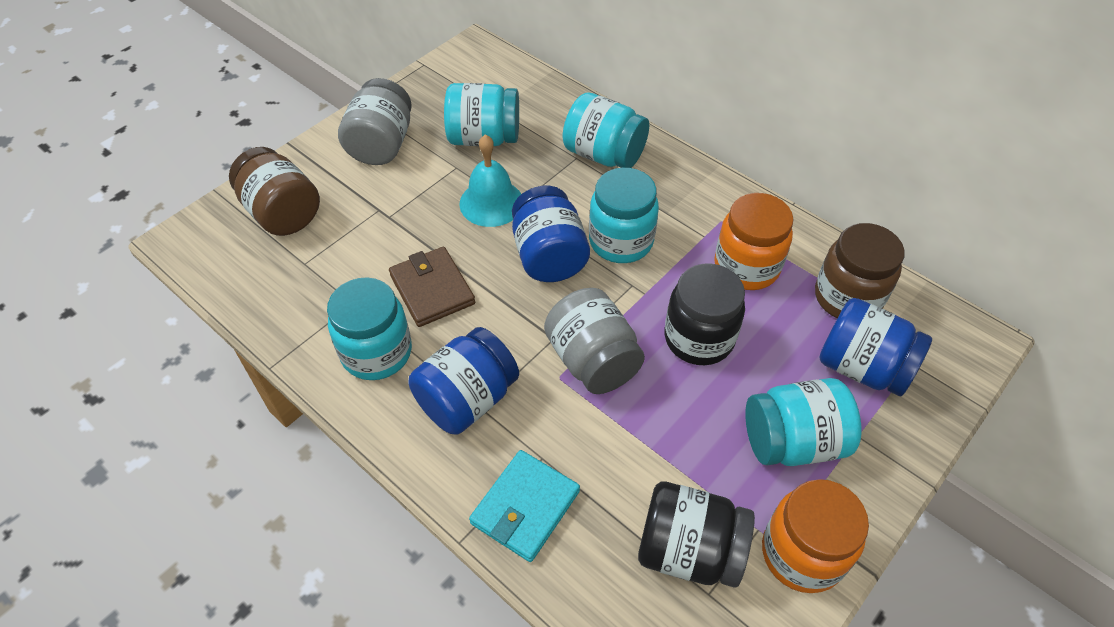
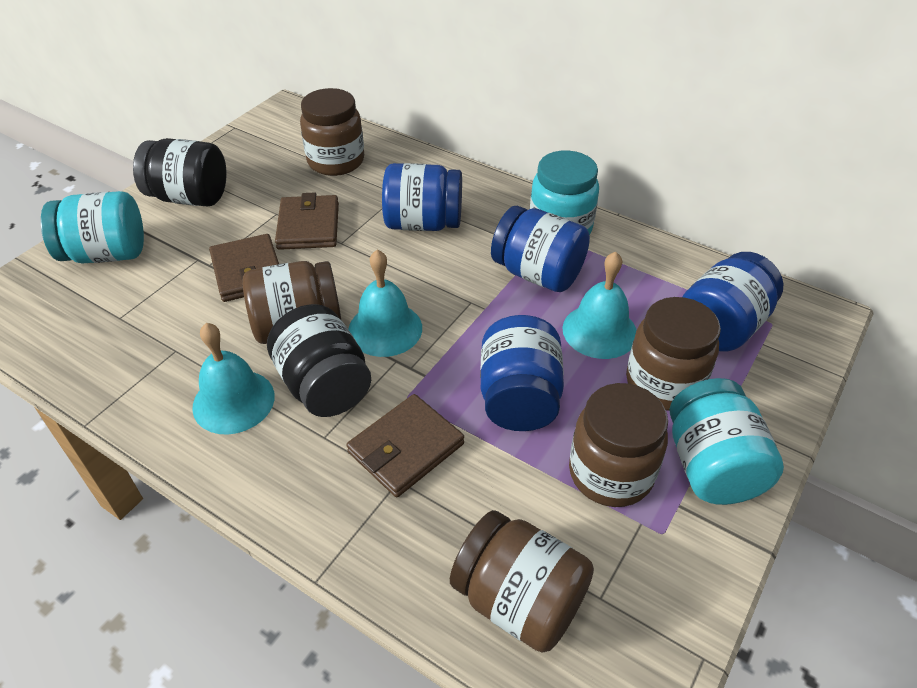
blue jar: 3 -> 4
brown jar: 2 -> 5
brown wallet: 1 -> 3
grey jar: 2 -> 0
orange jar: 2 -> 0
turquoise bell: 1 -> 3
turquoise jar: 5 -> 3
turquoise wallet: 1 -> 0

